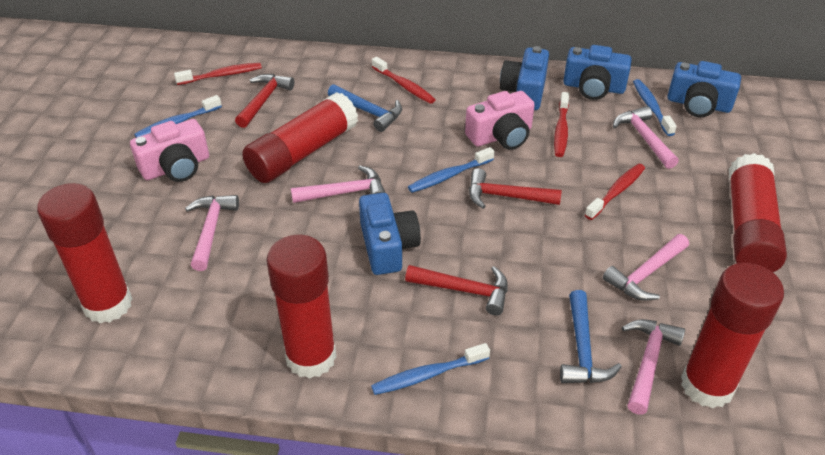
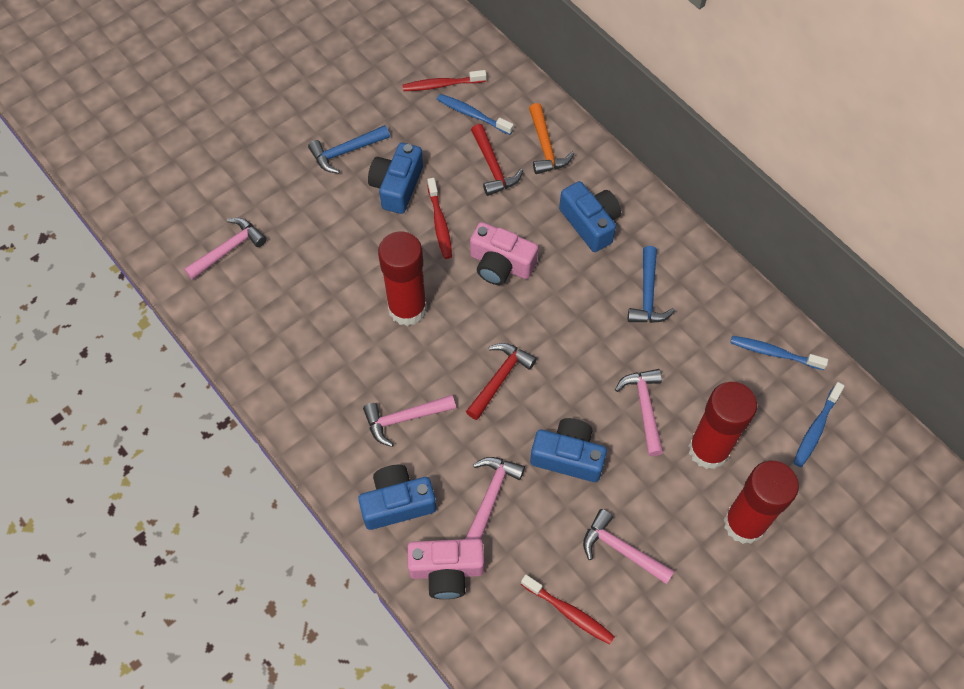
blue toothbrush: 4 -> 3
orange hammer: 0 -> 1
red glue stick: 5 -> 3
red hammer: 3 -> 2
red toothbrush: 4 -> 3

